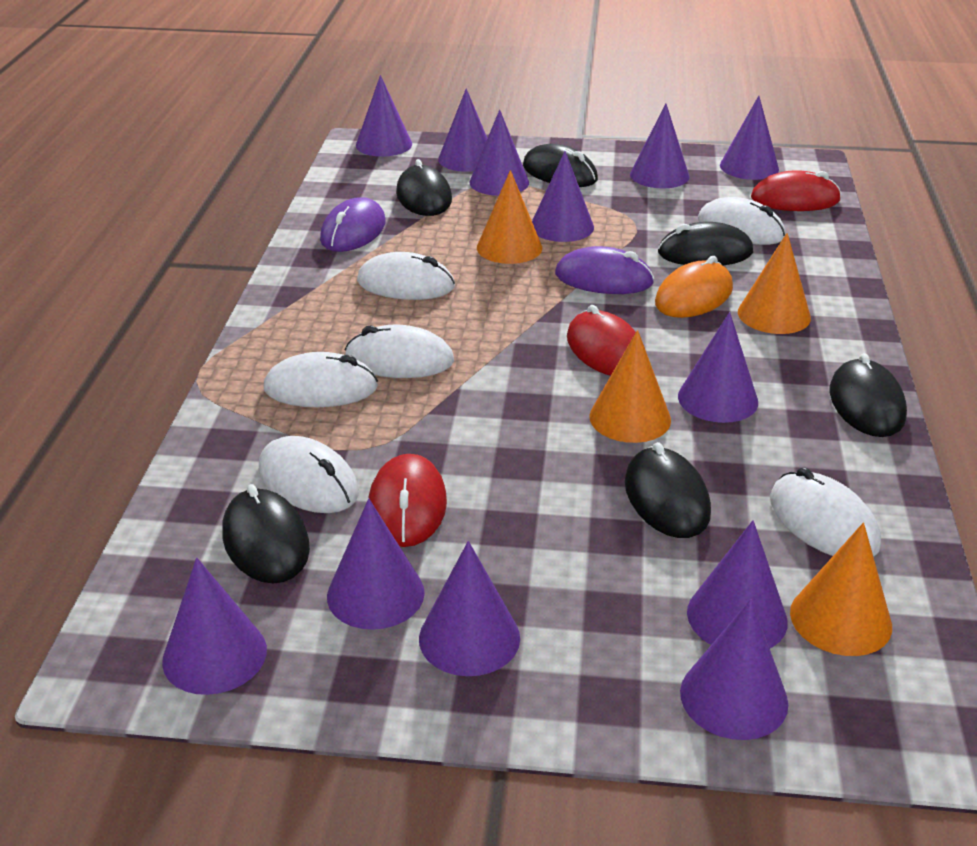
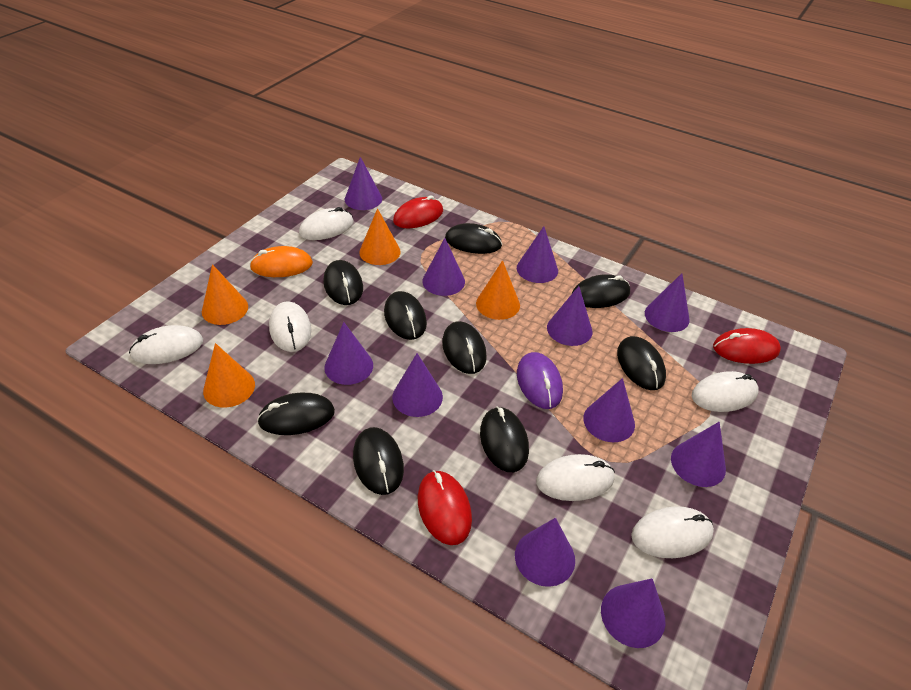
black mouse: 6 -> 9
purple cone: 12 -> 11
purple mouse: 2 -> 1

